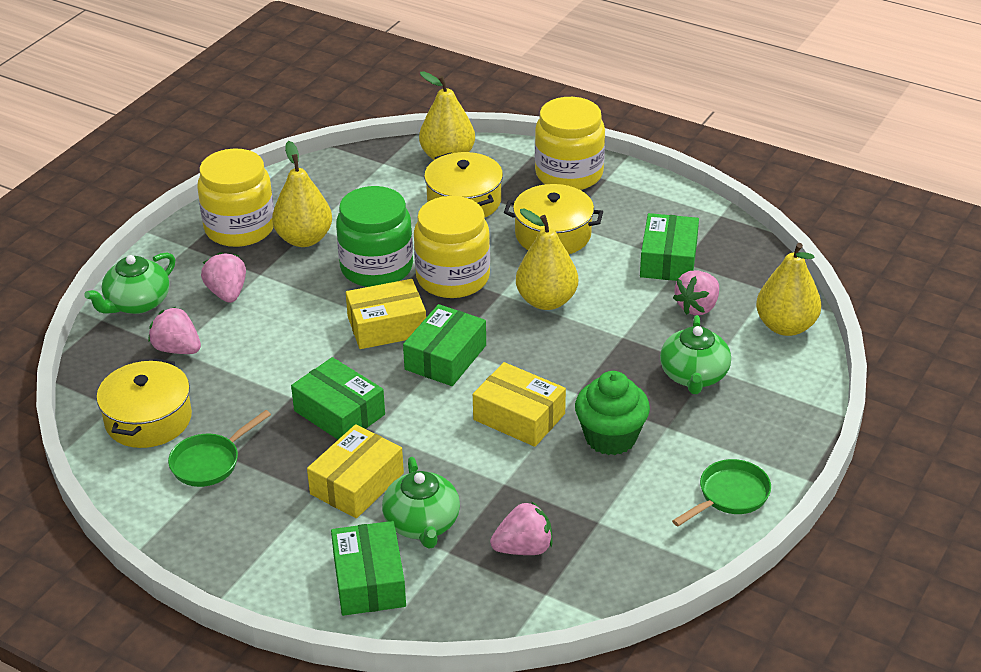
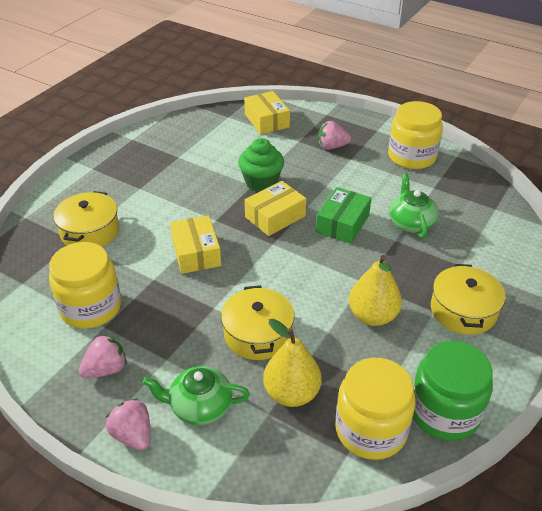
green box: 4 -> 1
green pan: 2 -> 0
green teapot: 3 -> 2
pink strawberry: 4 -> 3
yellow pear: 4 -> 2

